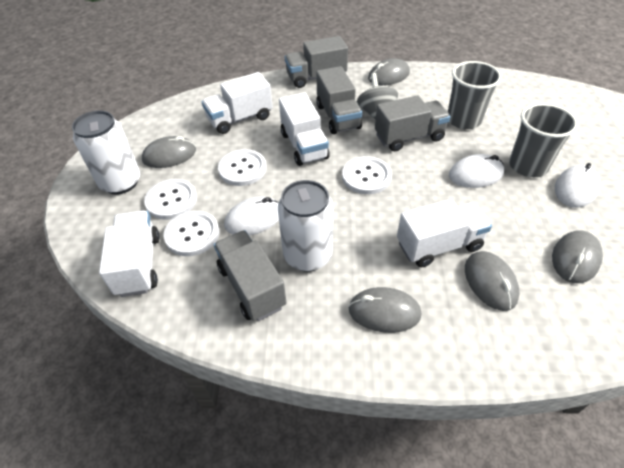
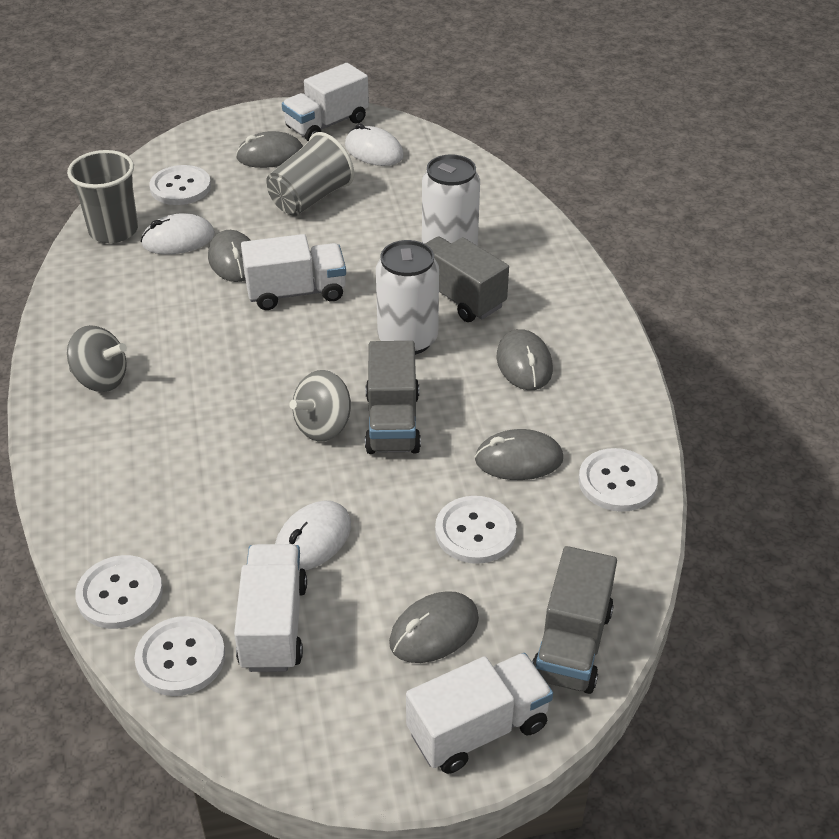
grey spinning top: 1 -> 2
grey truck: 4 -> 3
white button: 4 -> 5

